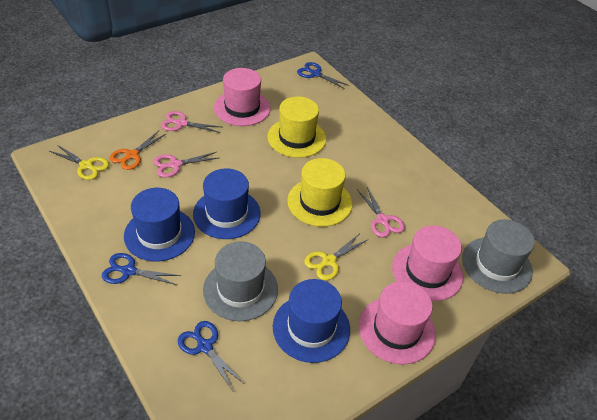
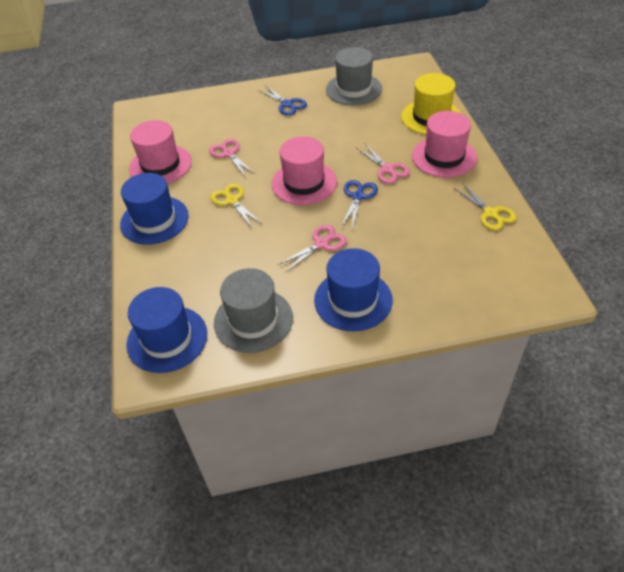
blue scissors: 3 -> 2
orange scissors: 1 -> 0
yellow hat: 2 -> 1

